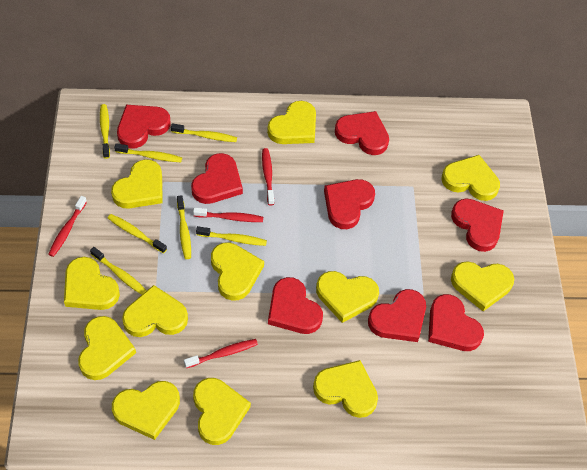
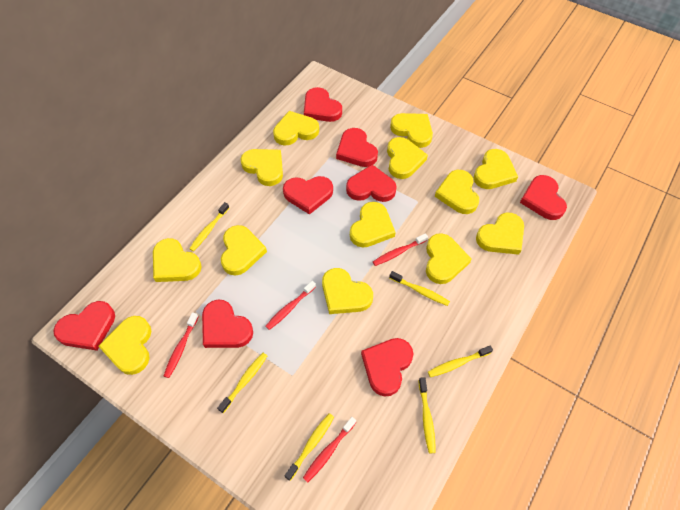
yellow heart: 12 -> 13
yellow toothbrush: 7 -> 6

